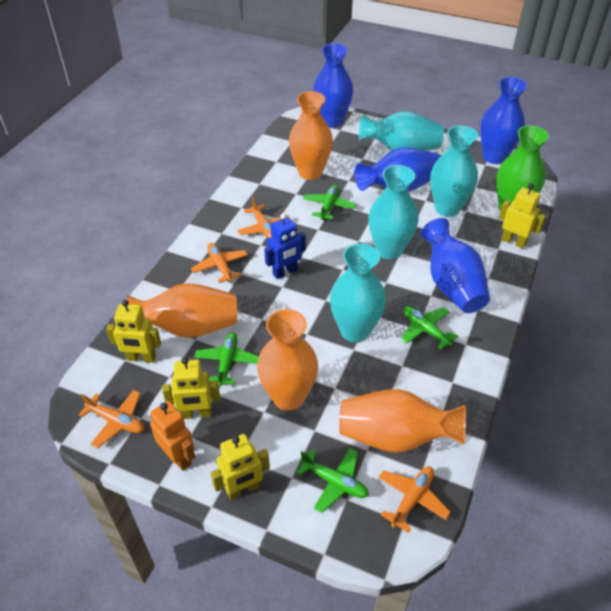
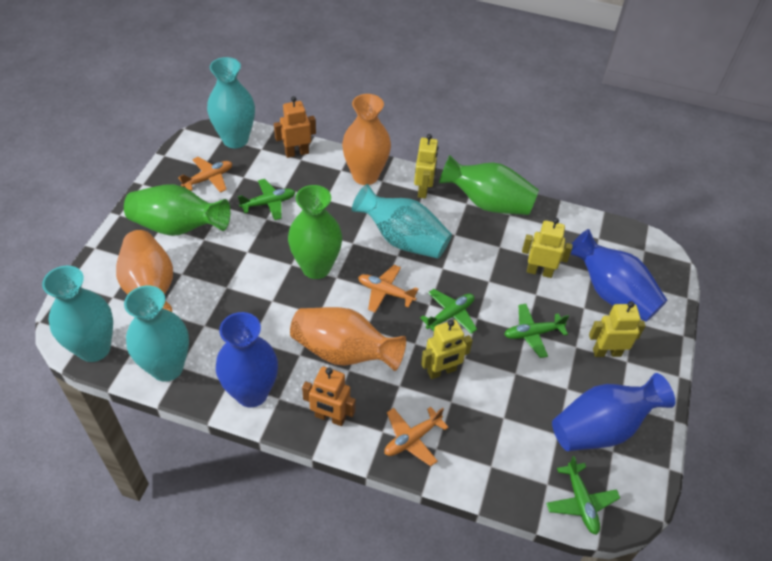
blue robot: 1 -> 0
blue vase: 4 -> 3
green vase: 1 -> 3
orange plane: 4 -> 3
orange robot: 1 -> 2
orange vase: 4 -> 3

